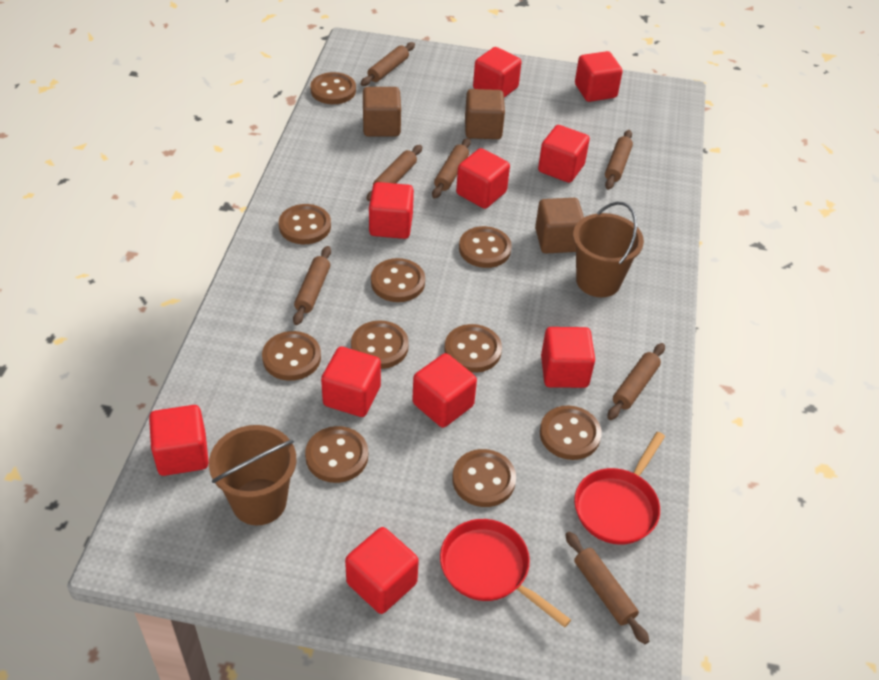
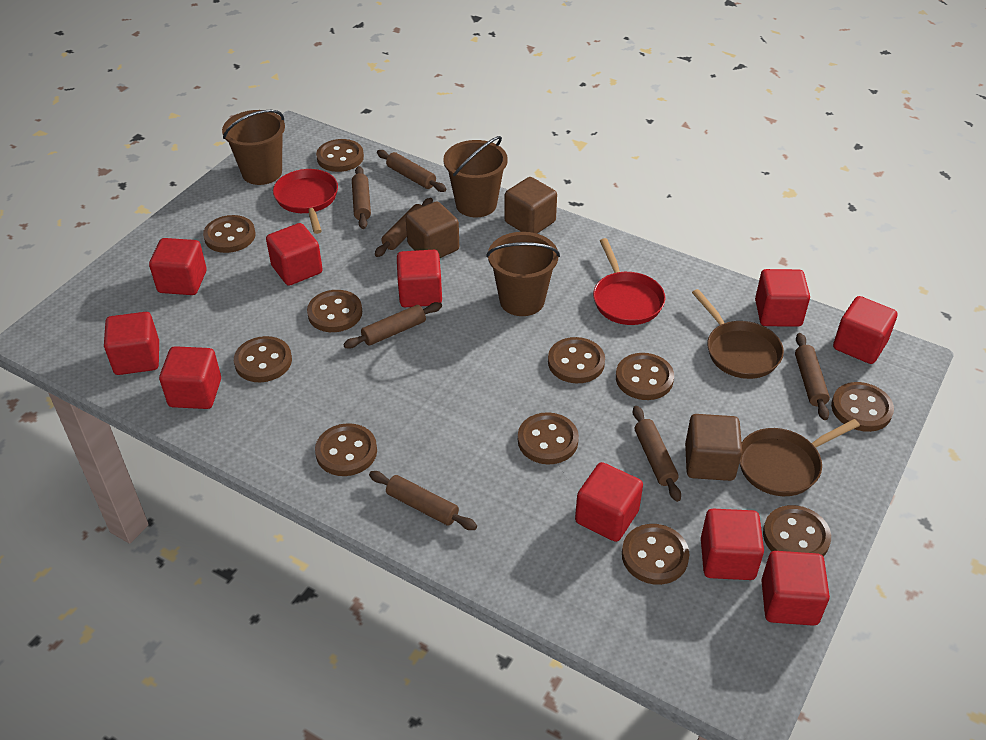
brown bucket: 2 -> 3
brown button: 10 -> 11
brown pan: 0 -> 2

